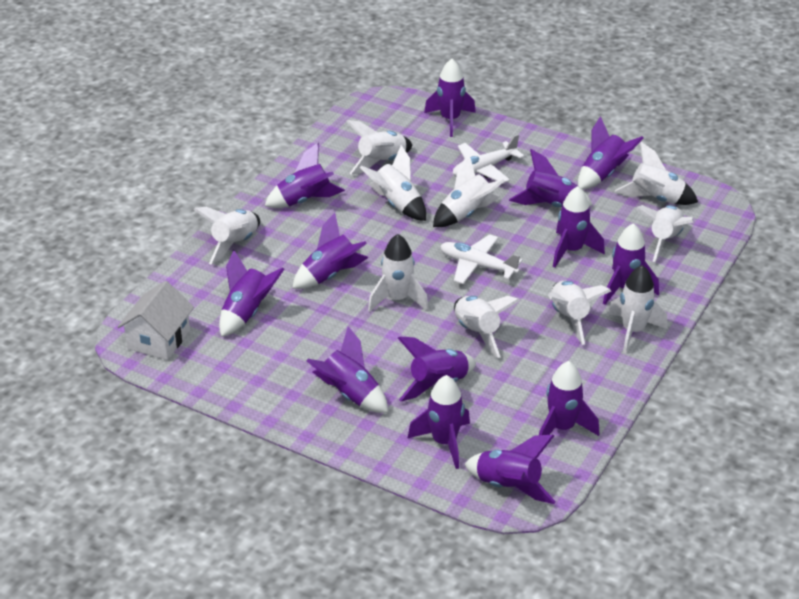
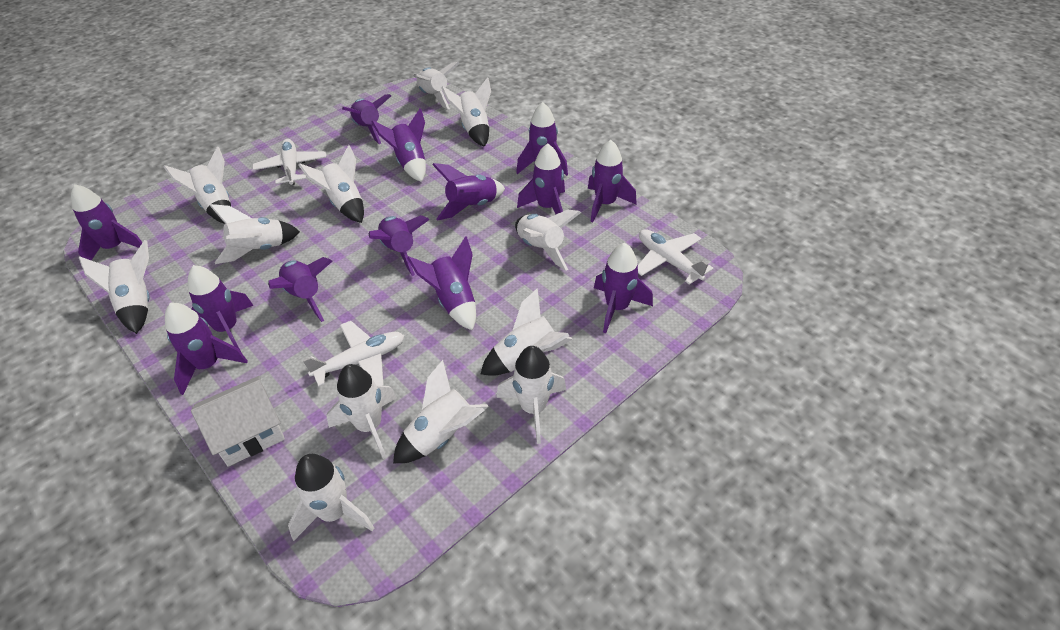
white plane: 2 -> 3
white rocket: 10 -> 12

